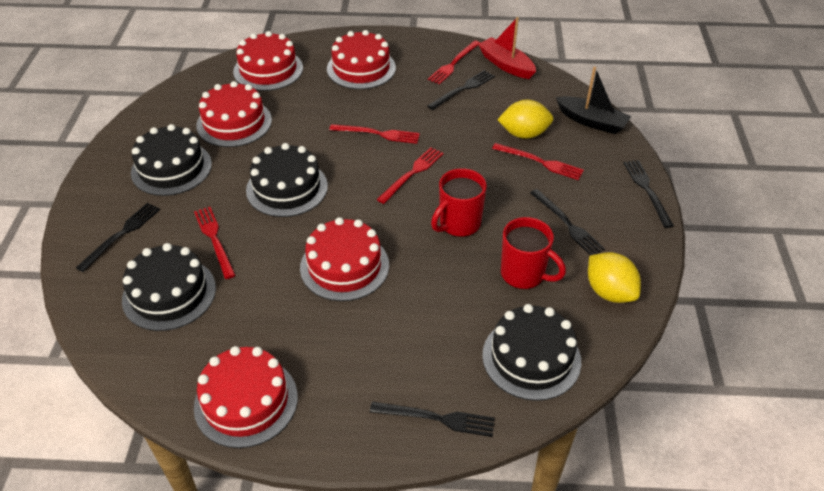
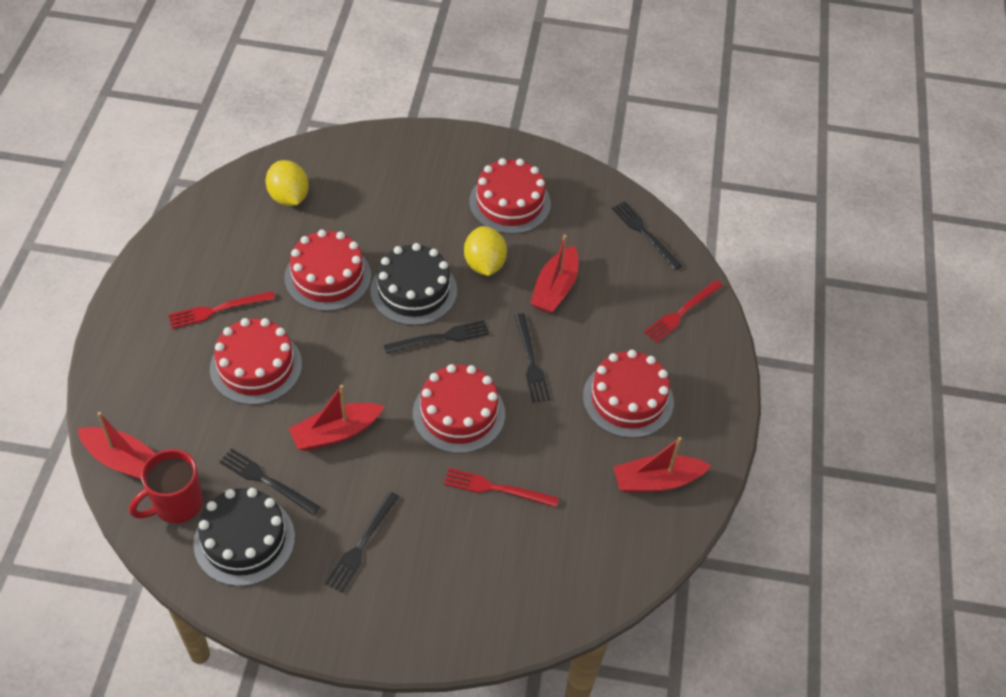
black boat: 1 -> 0
black cake: 4 -> 2
red boat: 1 -> 4
red fork: 5 -> 3
red mug: 2 -> 1

